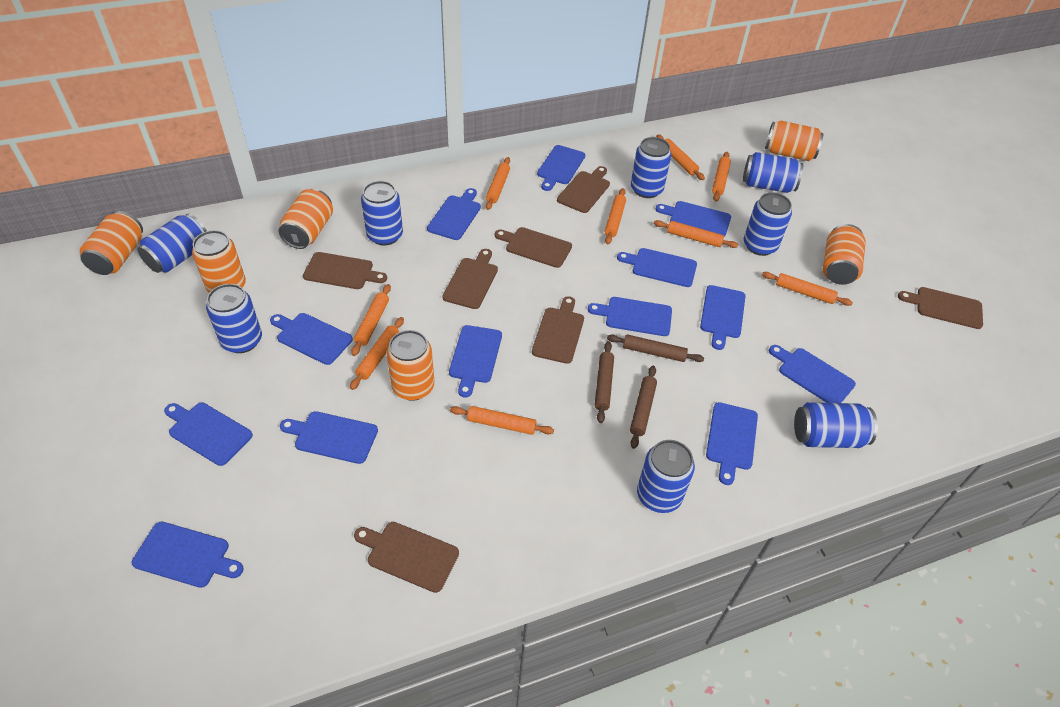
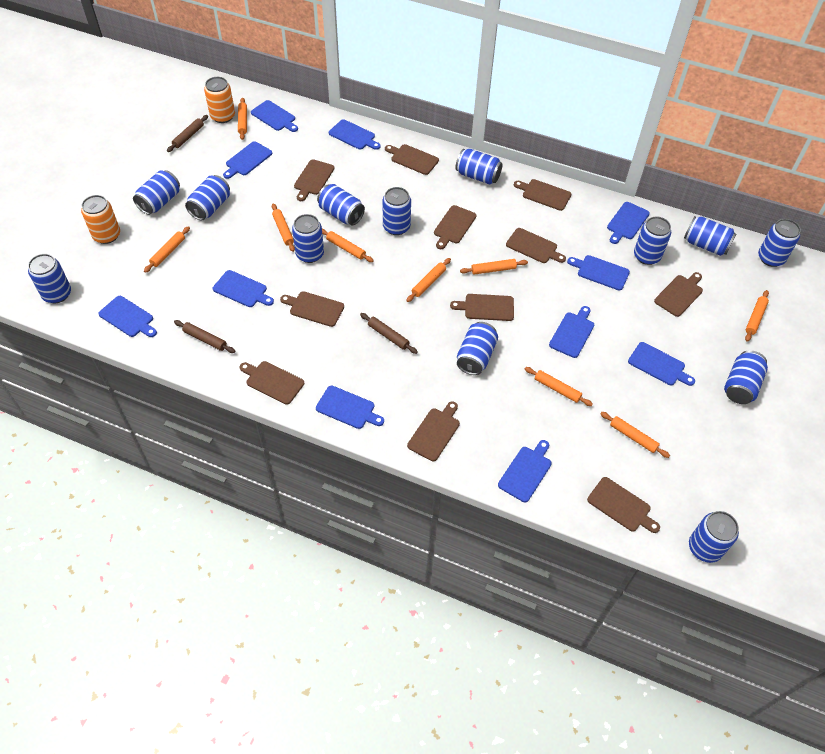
blue can: 8 -> 13
blue cutting board: 13 -> 11
brown cutting board: 7 -> 11
orange can: 6 -> 2

